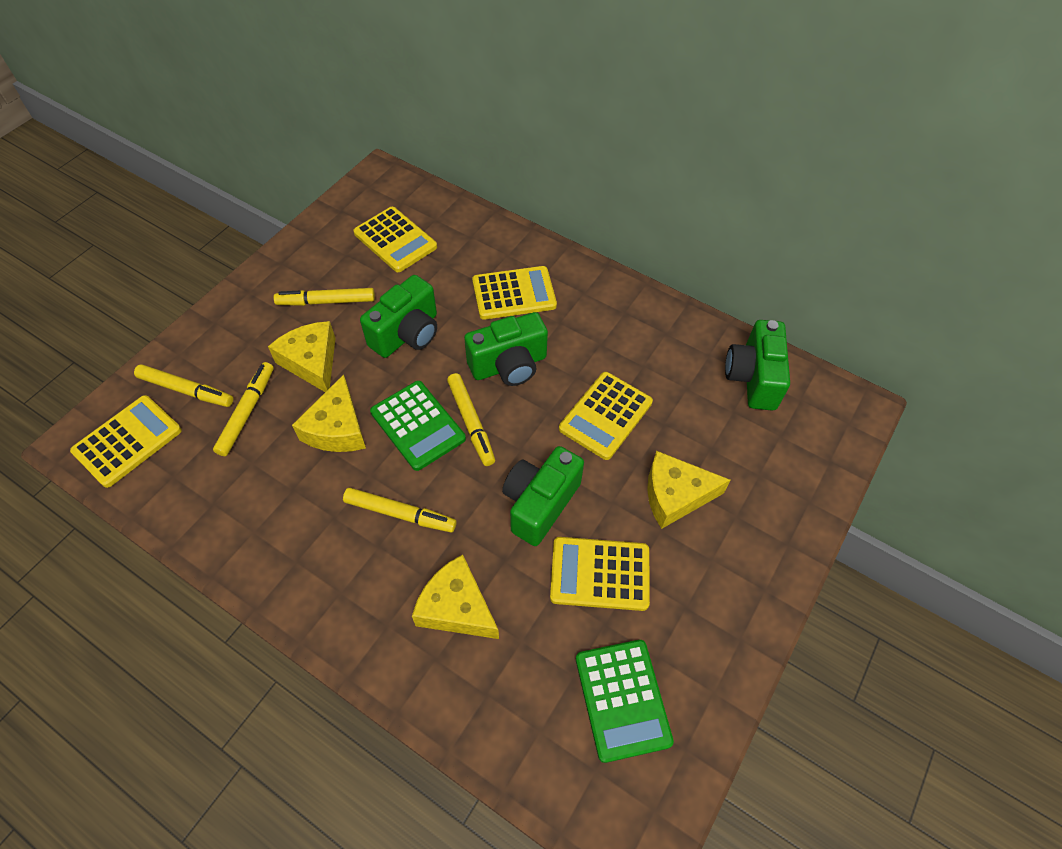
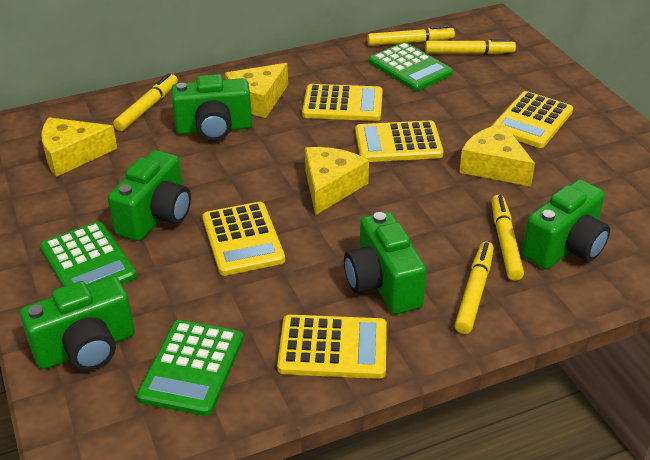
green calculator: 2 -> 3
green camera: 4 -> 5

